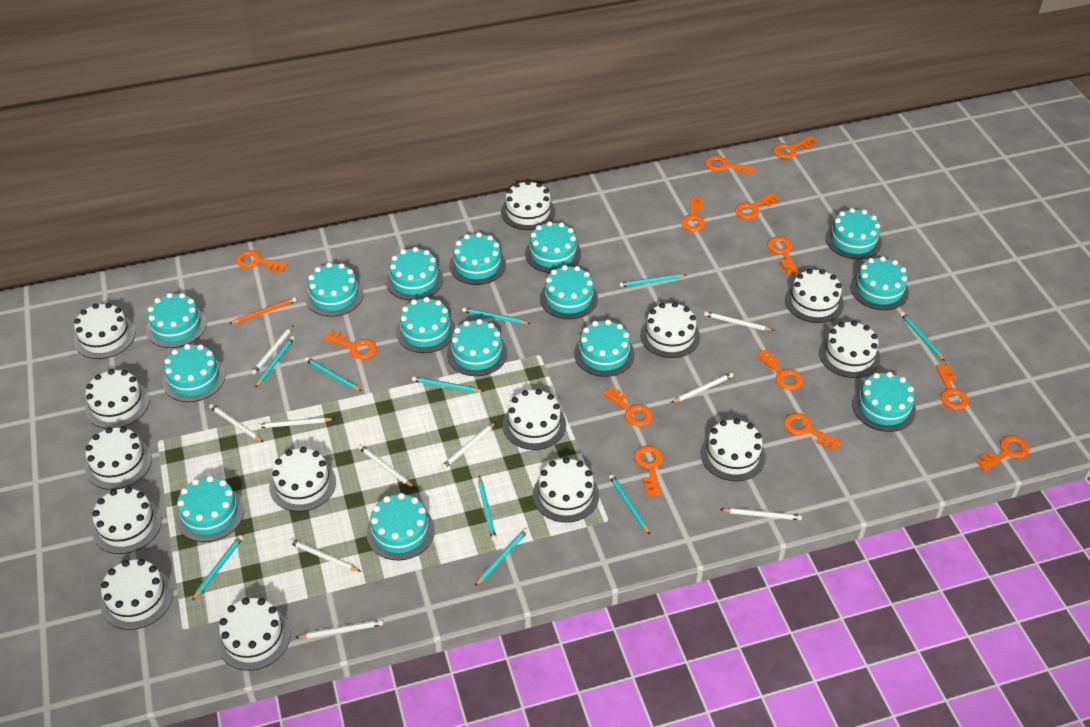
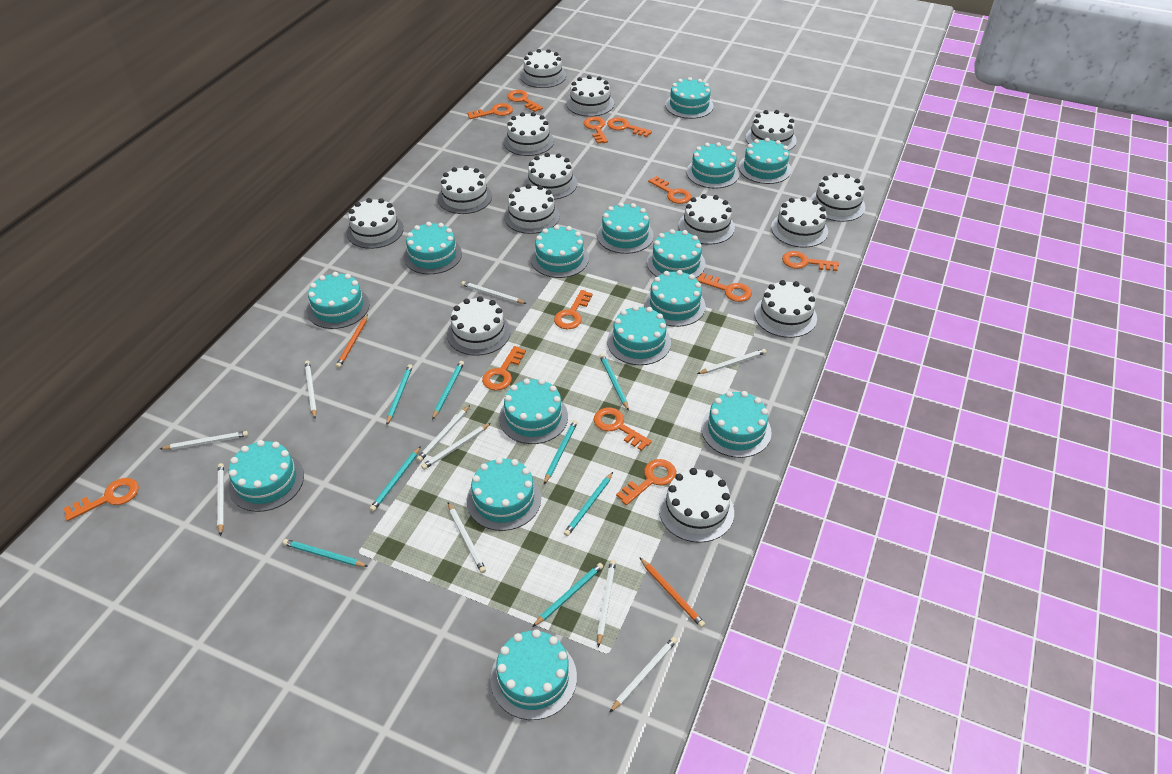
orange key: 13 -> 12
orange pencil: 1 -> 2
turquoise pencil: 10 -> 8

